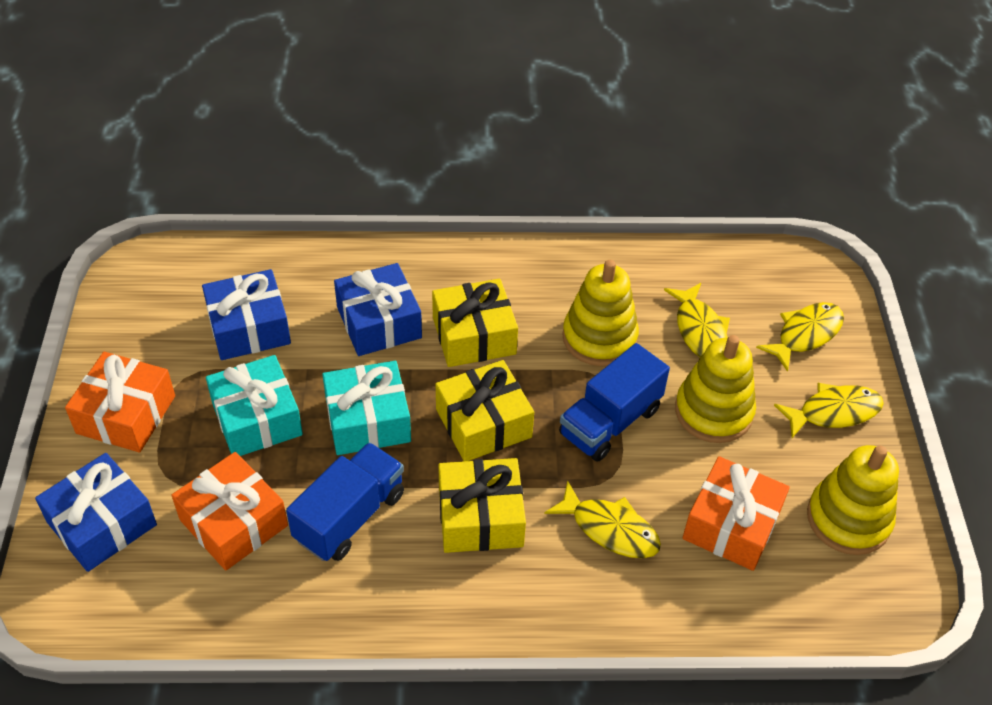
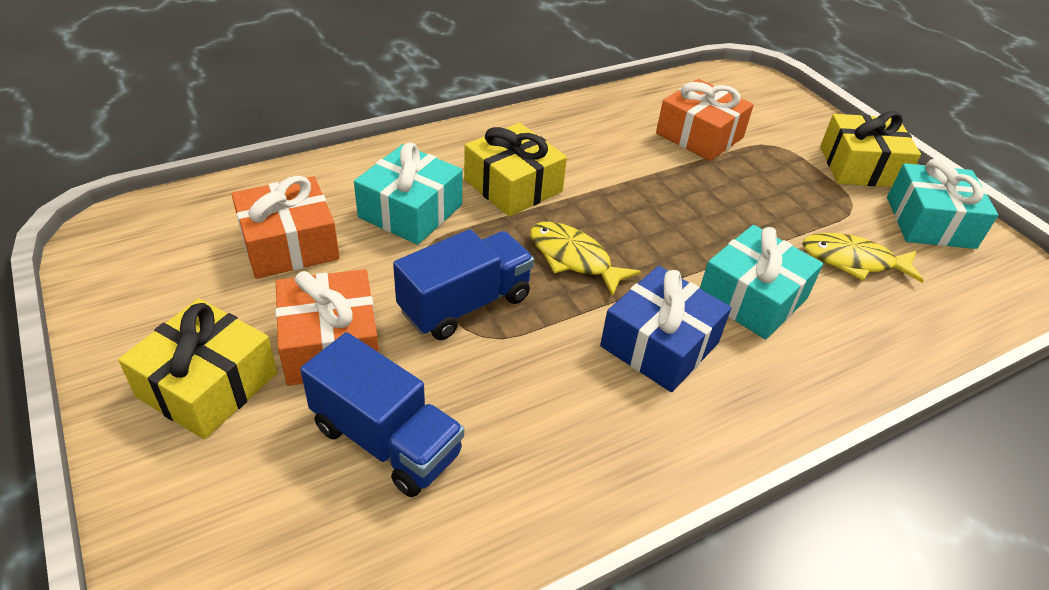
blue gift: 3 -> 1
turquoise gift: 2 -> 3
yellow fish: 4 -> 2
yellow stacking toy: 3 -> 0

